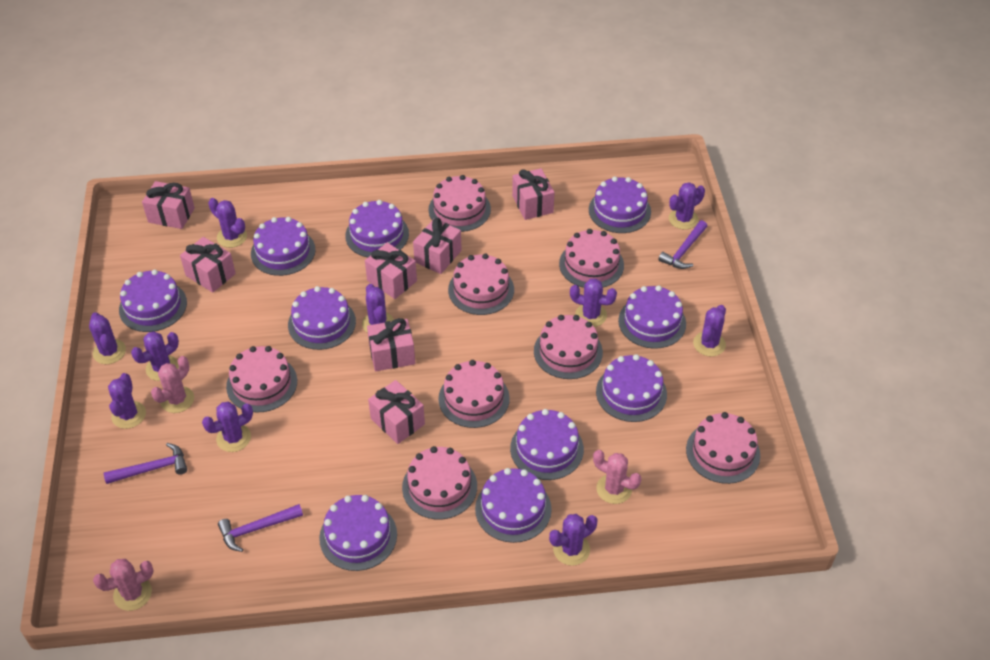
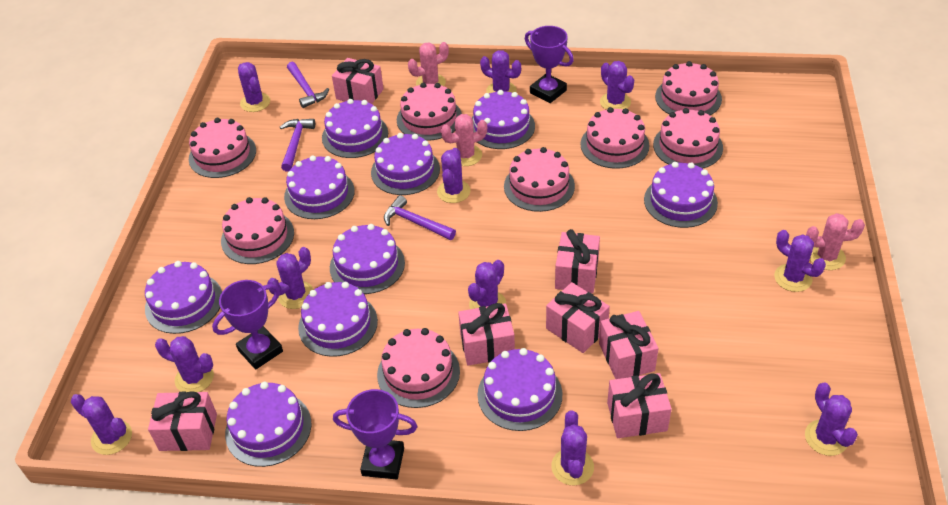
purple cactus: 10 -> 11
purple trophy: 0 -> 3

